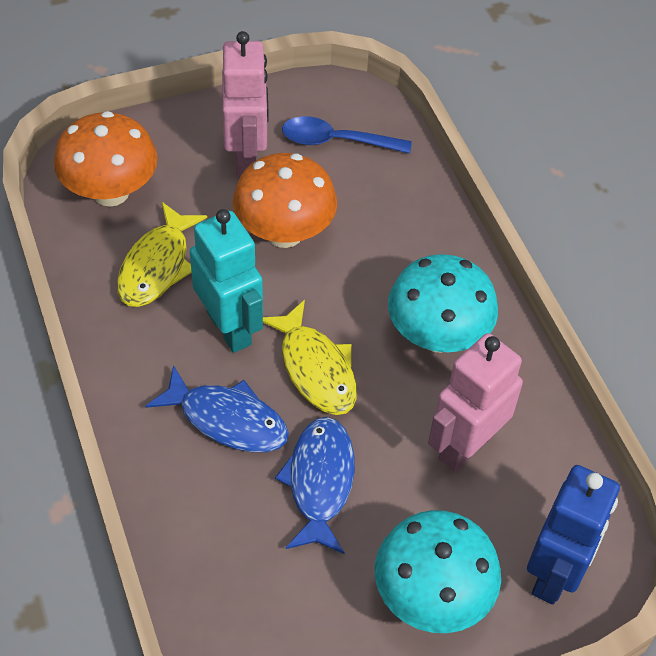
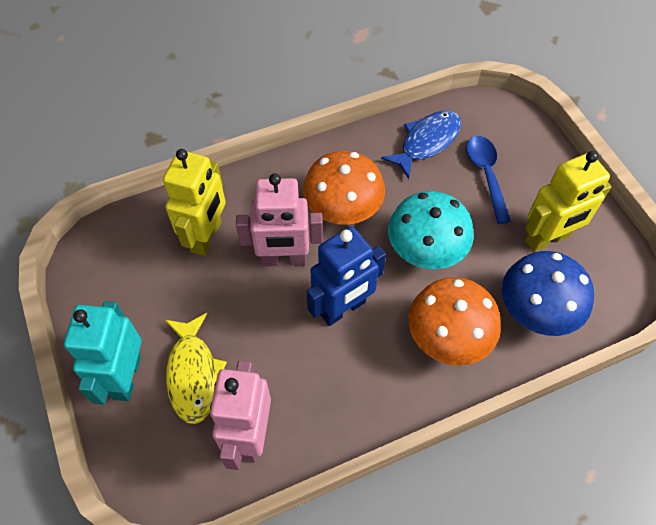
blue fish: 2 -> 1
blue mushroom: 0 -> 1
turquoise mushroom: 2 -> 1
yellow fish: 2 -> 1
yellow robot: 0 -> 2

